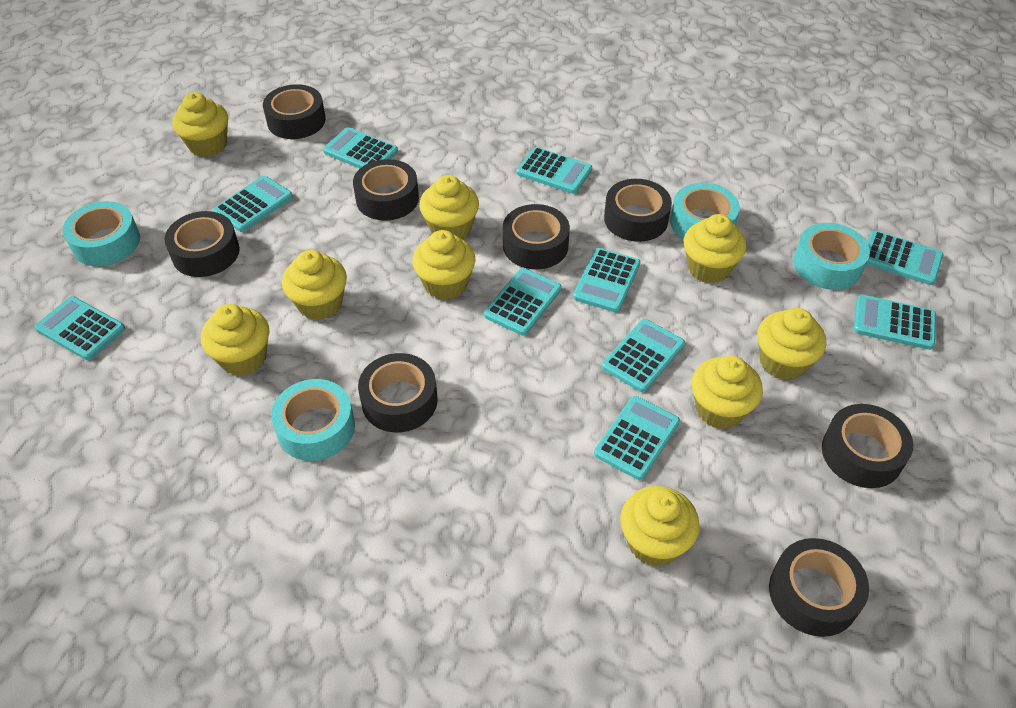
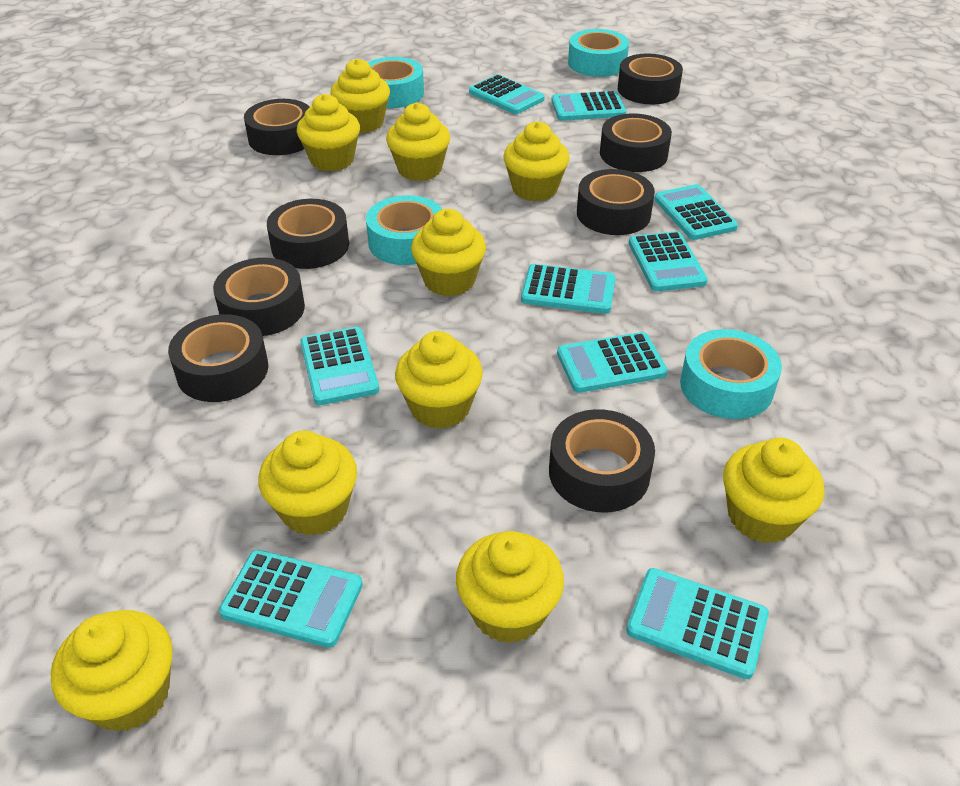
turquoise calculator: 10 -> 9
yellow cupcake: 9 -> 10

